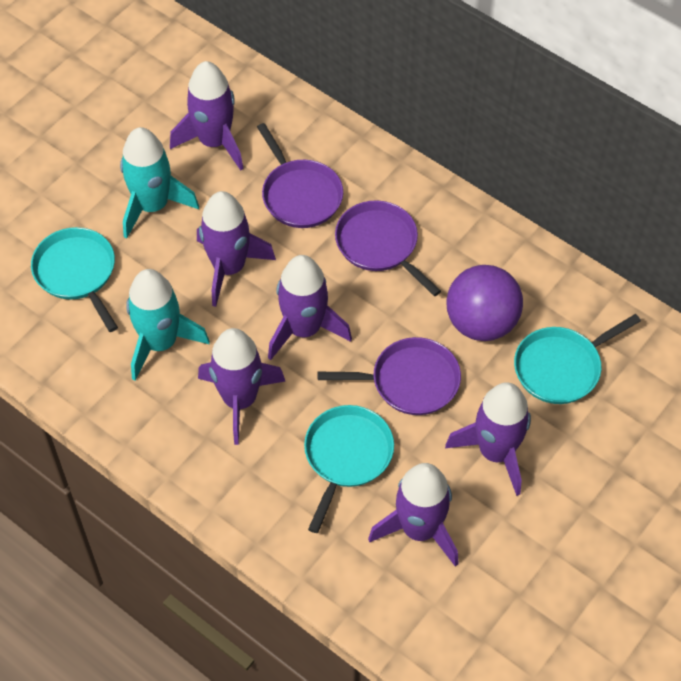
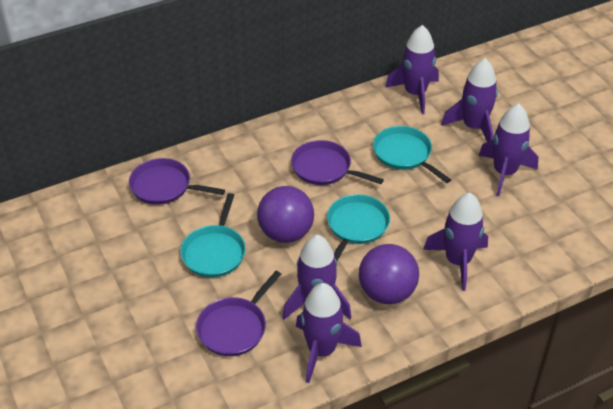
purple ball: 1 -> 2
turquoise rocket: 2 -> 0

